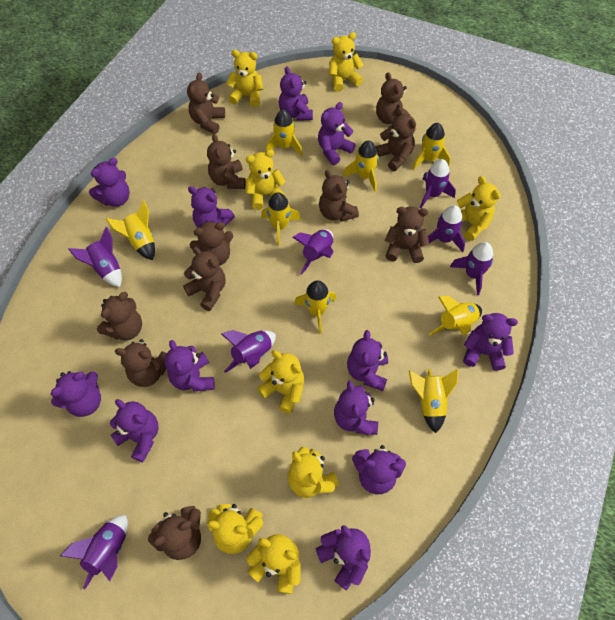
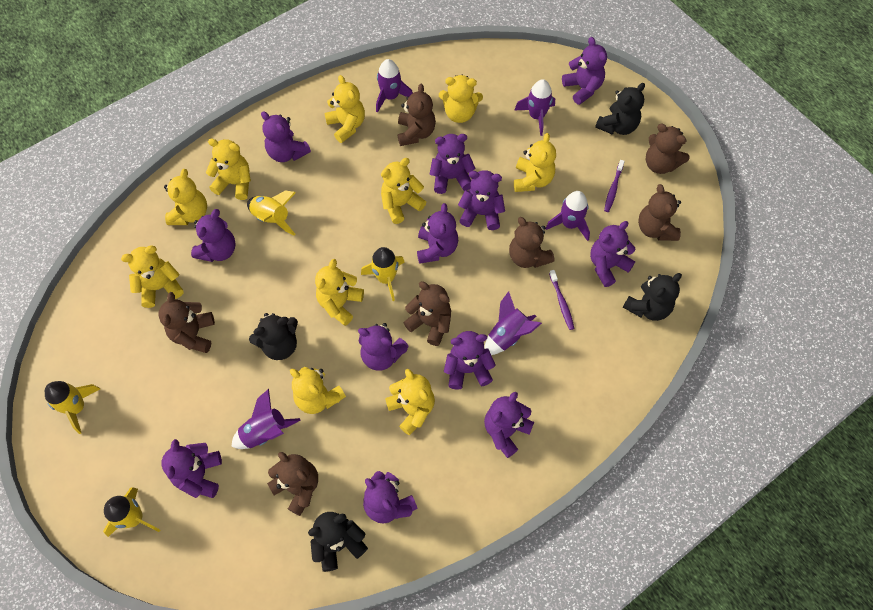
black teddy bear: 0 -> 4
brown teddy bear: 11 -> 7
purple rocket: 7 -> 5
purple toothbrush: 0 -> 2
yellow rocket: 8 -> 4
yellow teddy bear: 8 -> 10

